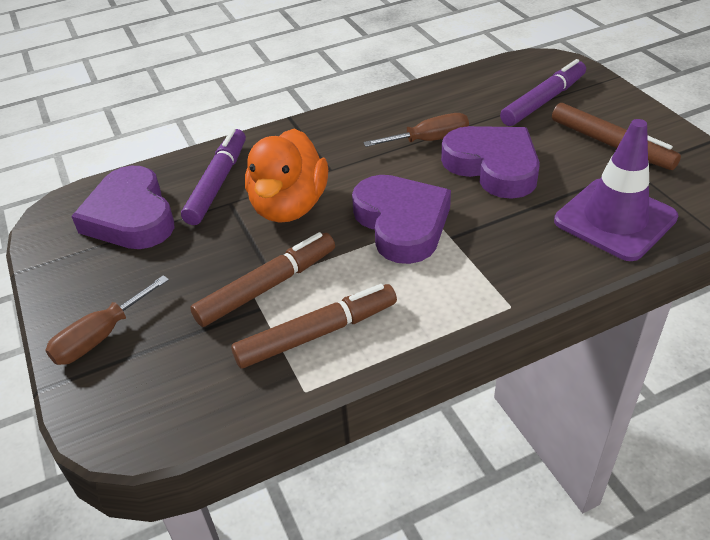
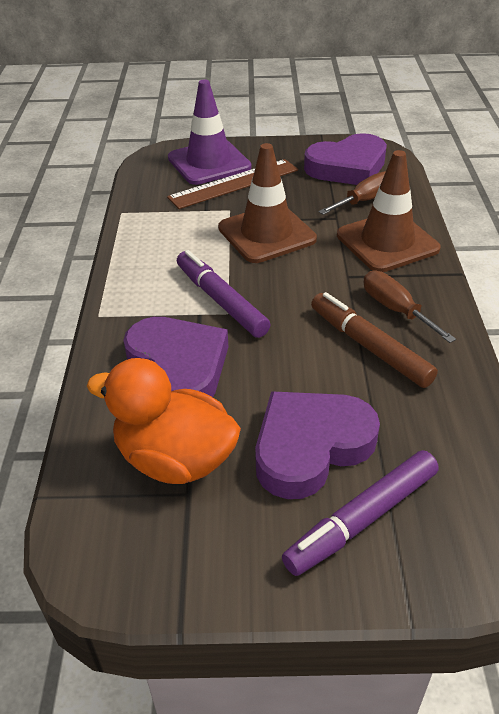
brown marker: 3 -> 1
brown ruler: 0 -> 1
brown traffic cone: 0 -> 2

